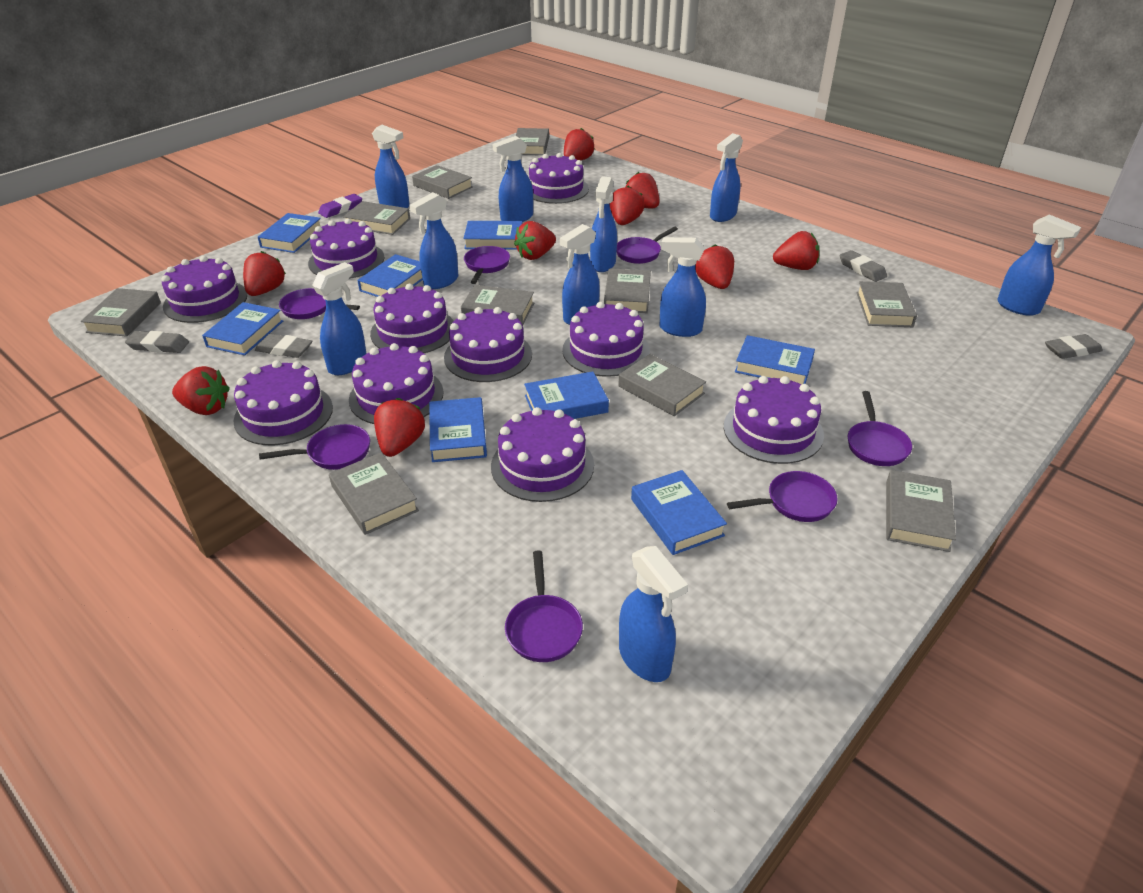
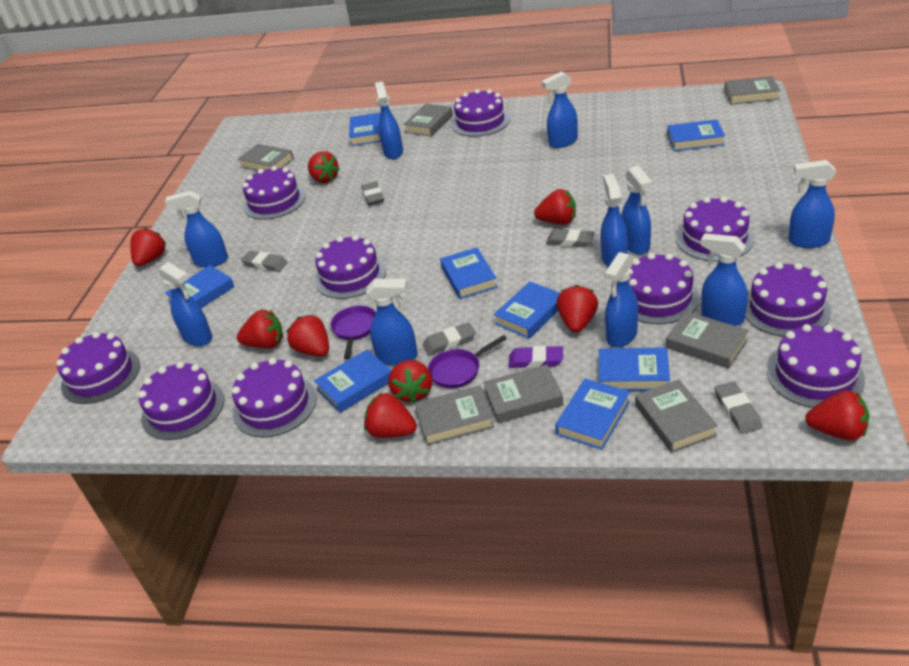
grey book: 10 -> 7
grey eraser: 4 -> 5
purple pan: 7 -> 2

